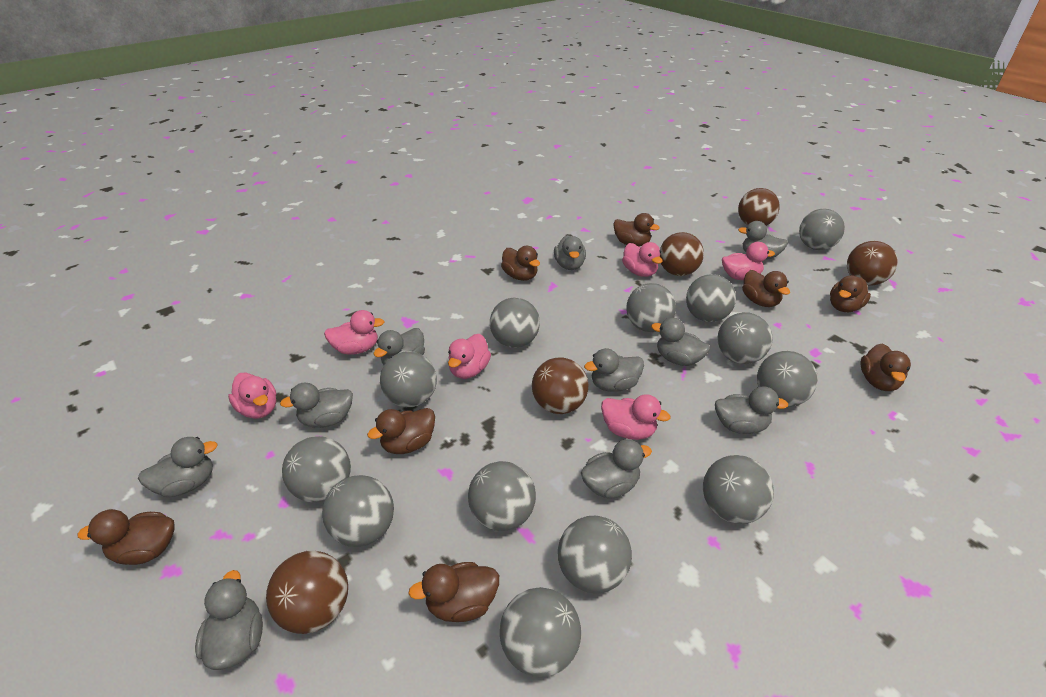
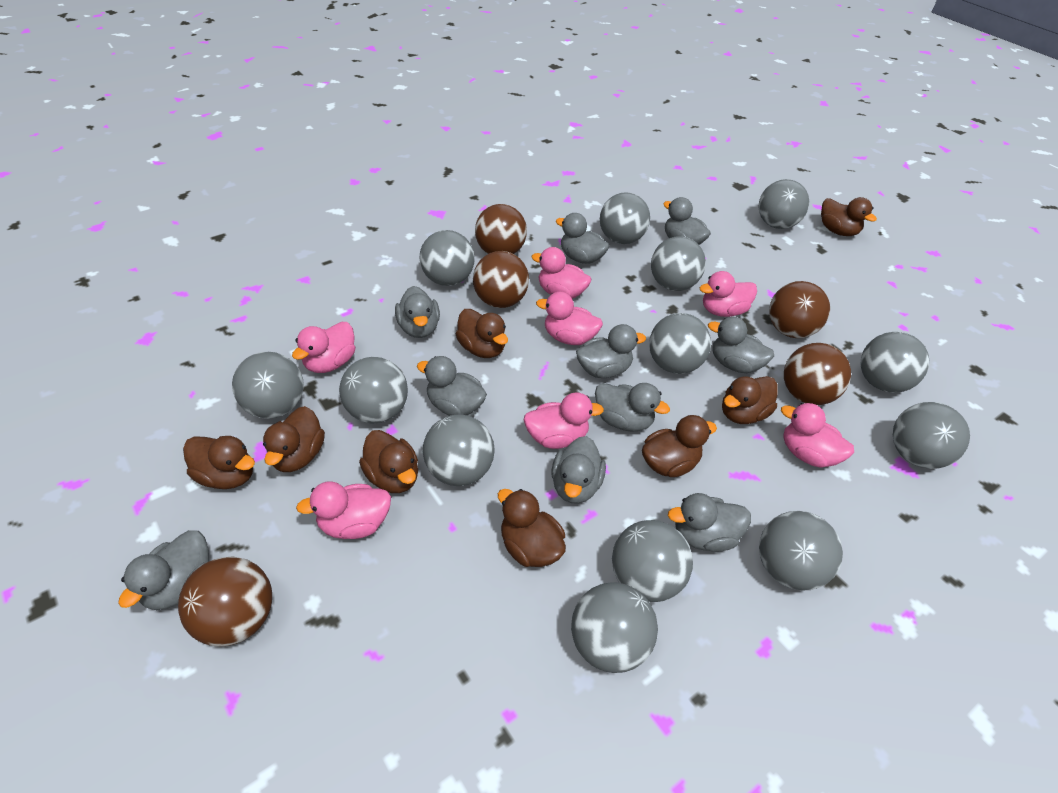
pink duck: 6 -> 7

